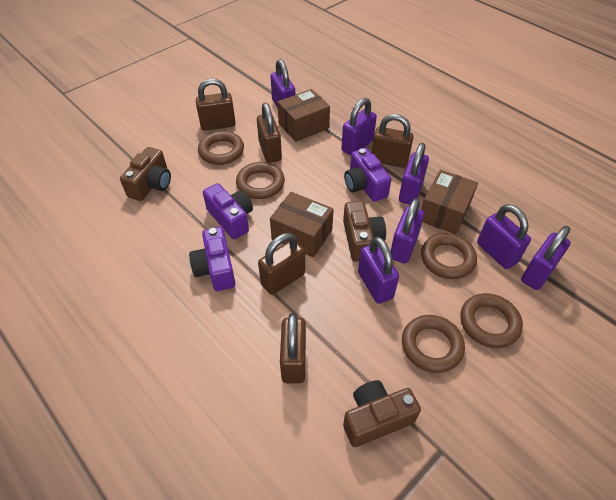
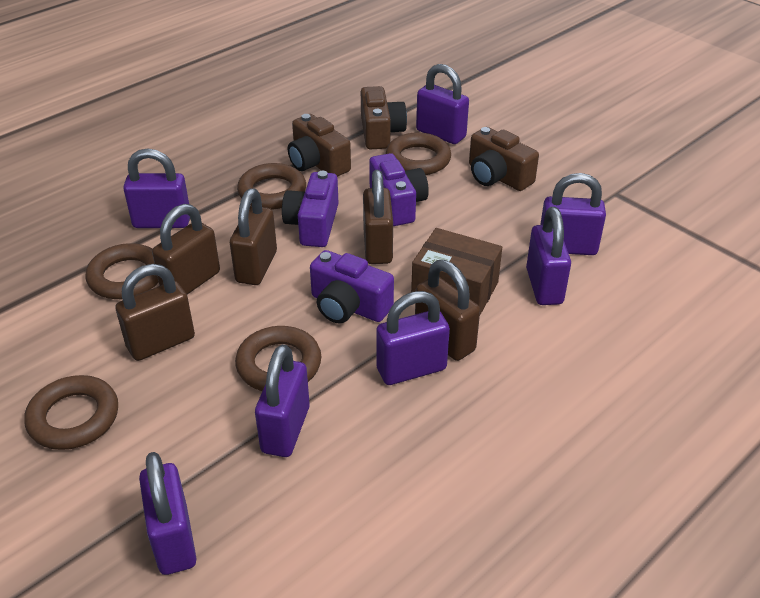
brown box: 3 -> 1

